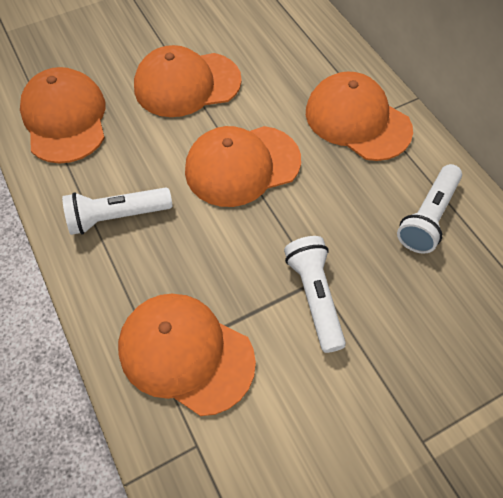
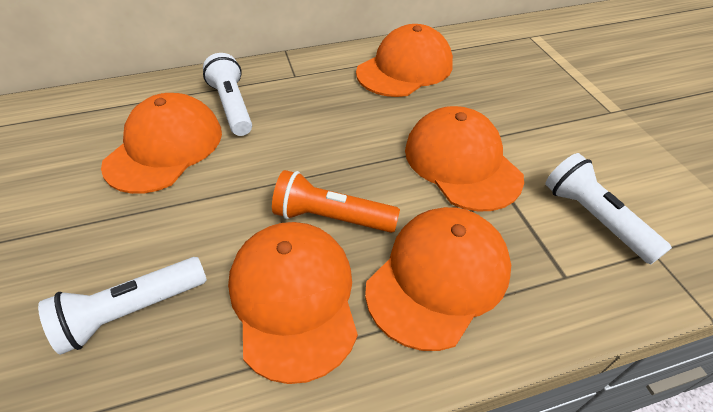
orange flashlight: 0 -> 1

